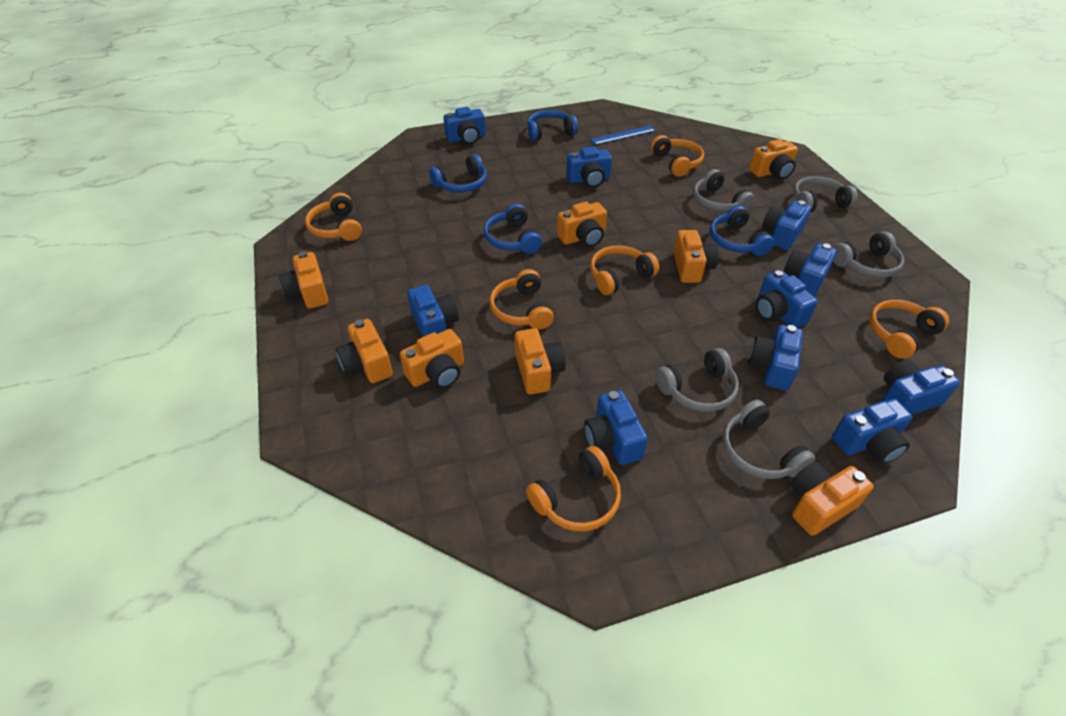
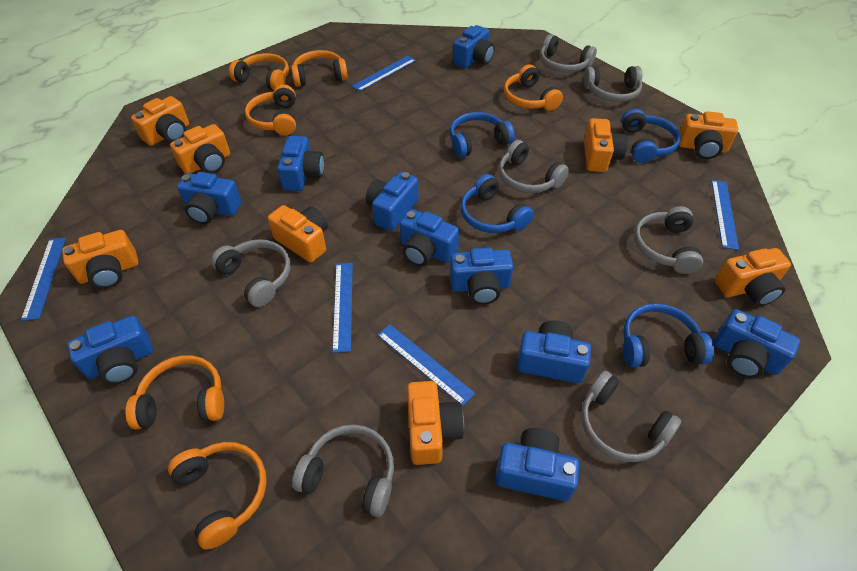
blue ruler: 1 -> 5
grey headphones: 5 -> 7

